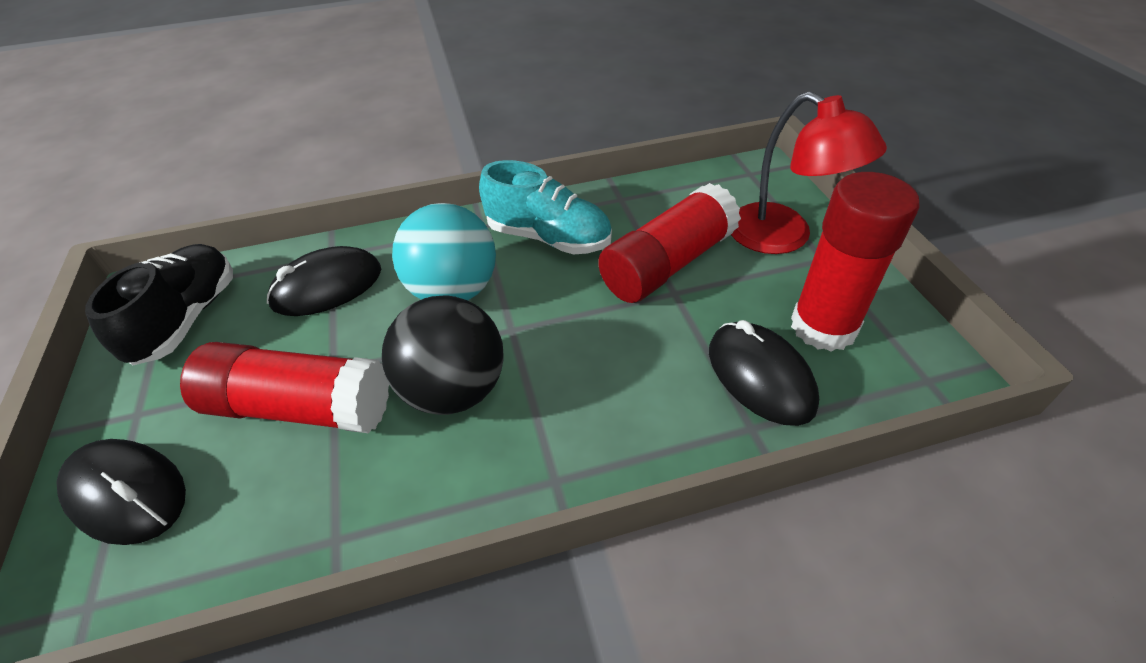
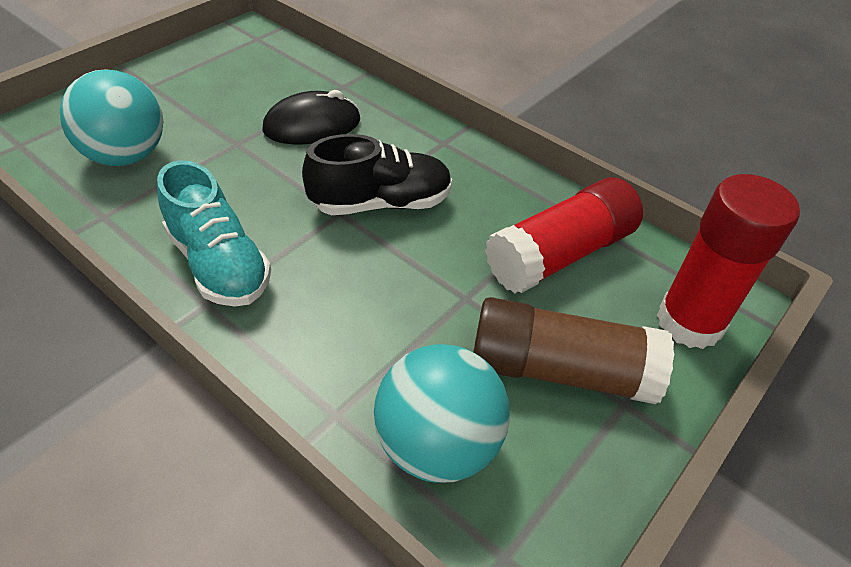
black ball: 1 -> 0
black mouse: 3 -> 1
brown glue stick: 0 -> 1
red glue stick: 3 -> 2
red lamp: 1 -> 0
turquoise ball: 1 -> 2

